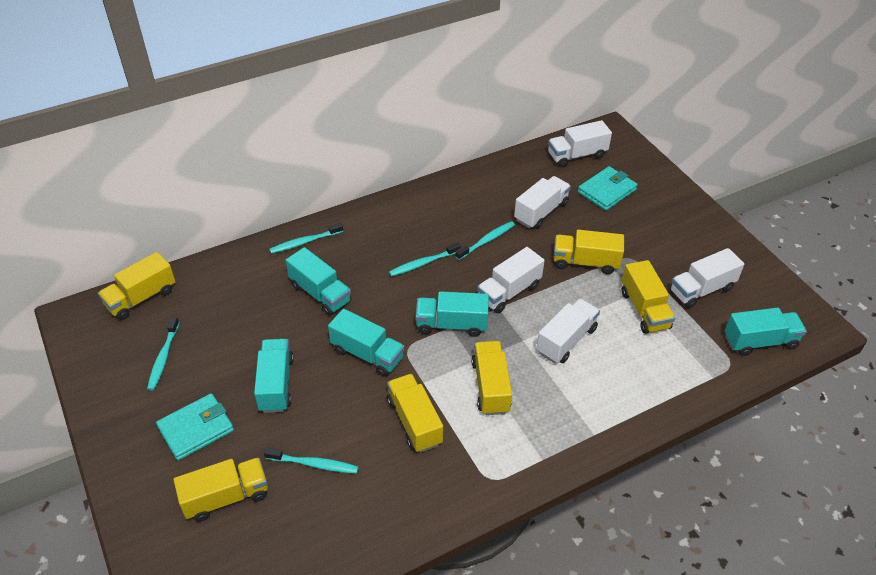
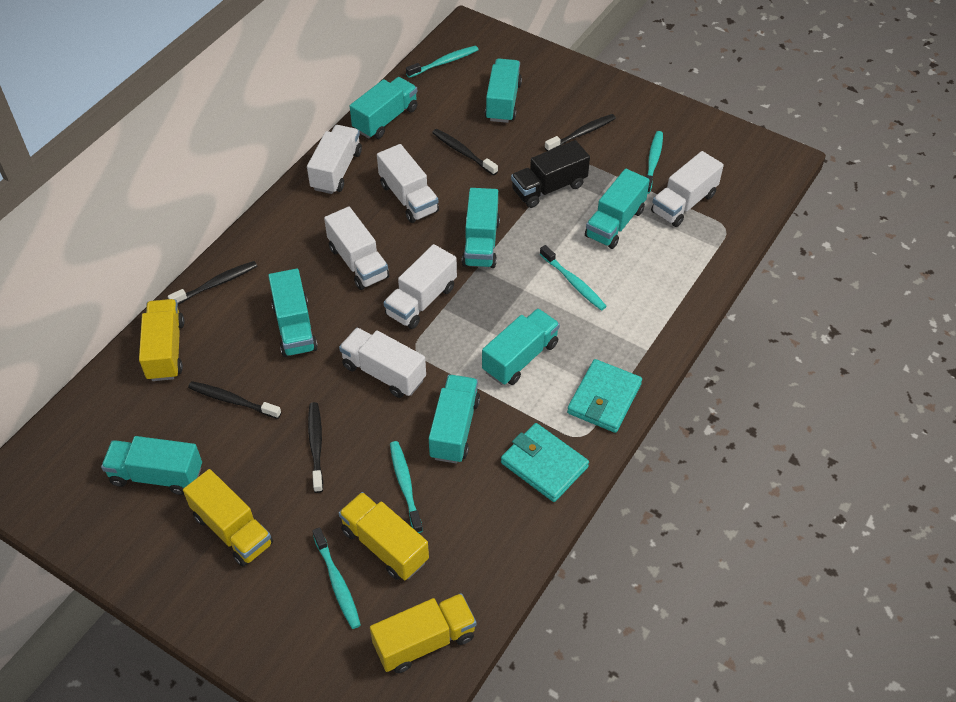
black toothbrush: 0 -> 5
black truck: 0 -> 1
turquoise truck: 5 -> 8
white truck: 5 -> 6
yellow truck: 6 -> 4

